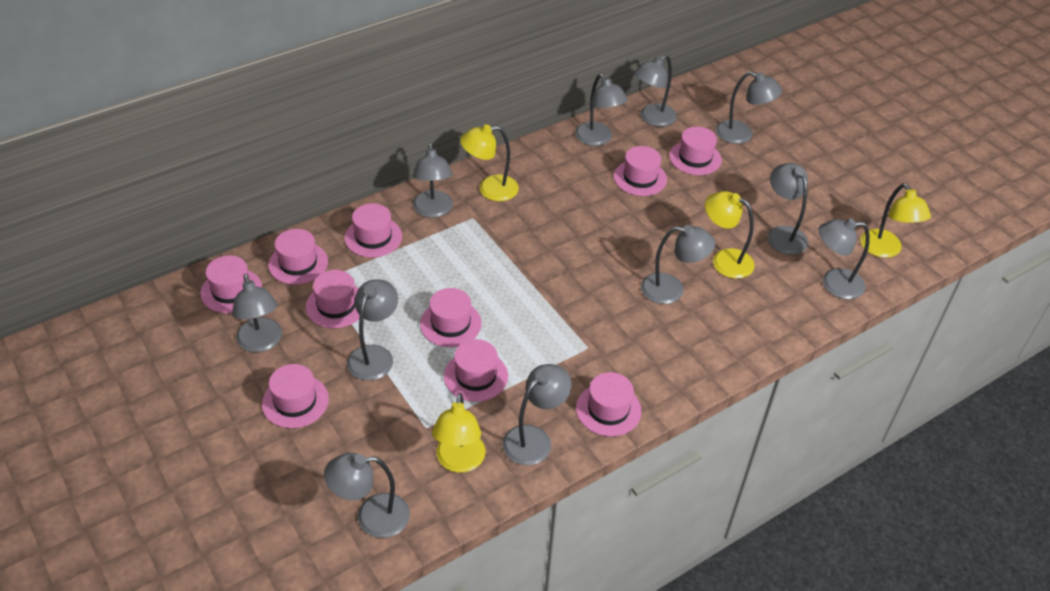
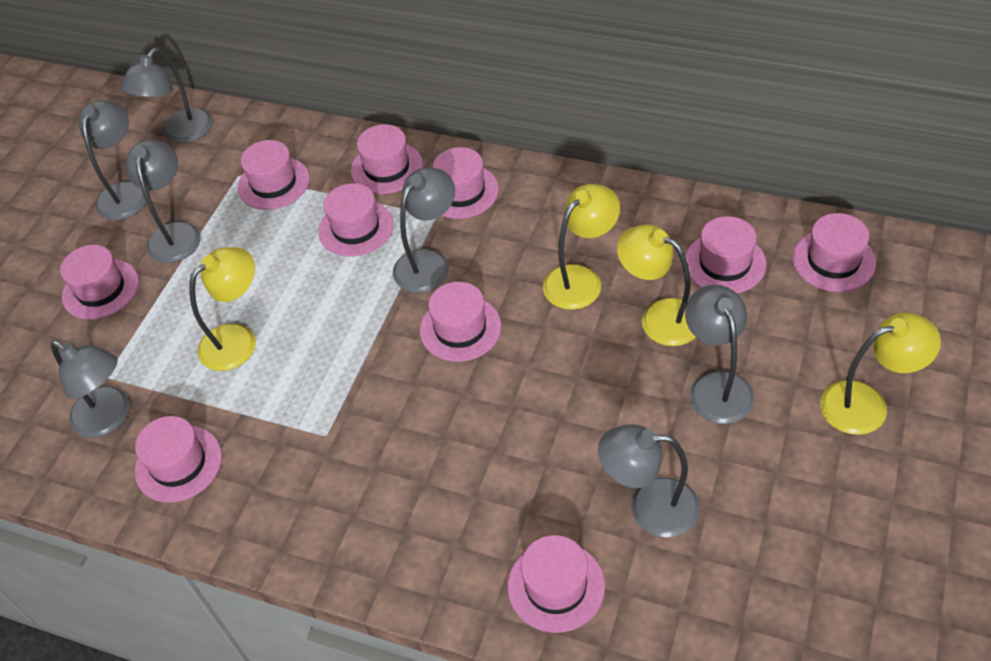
grey lamp: 11 -> 7

